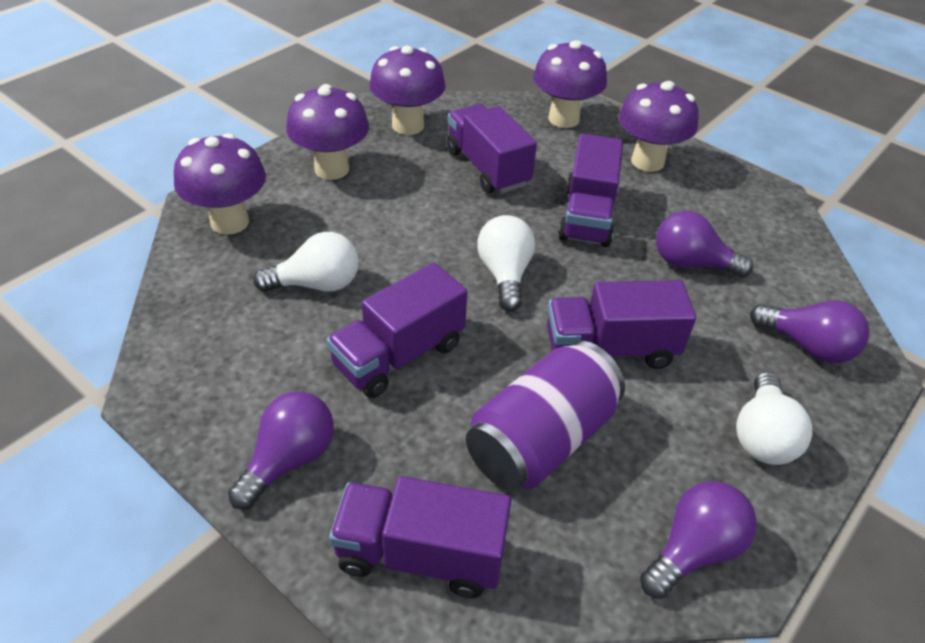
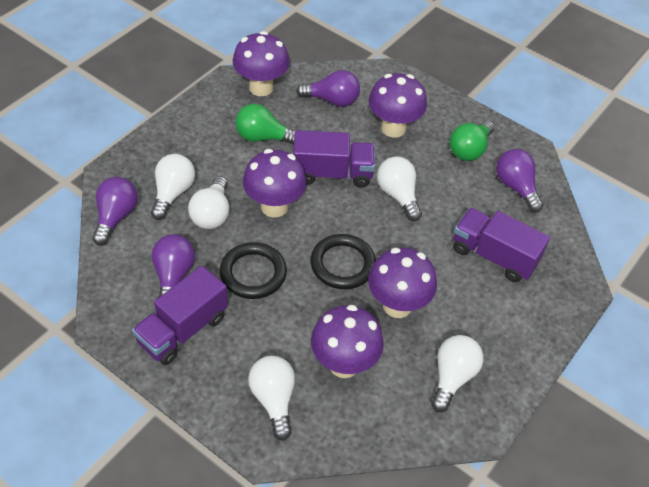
black ring: 0 -> 2
green light bulb: 0 -> 2
purple can: 1 -> 0
purple truck: 5 -> 3
white light bulb: 3 -> 5

